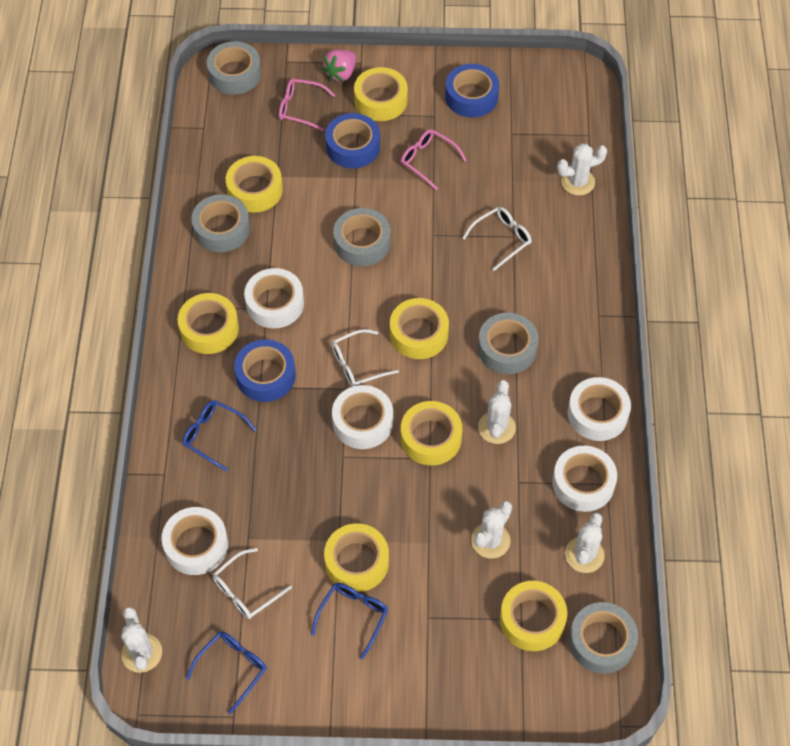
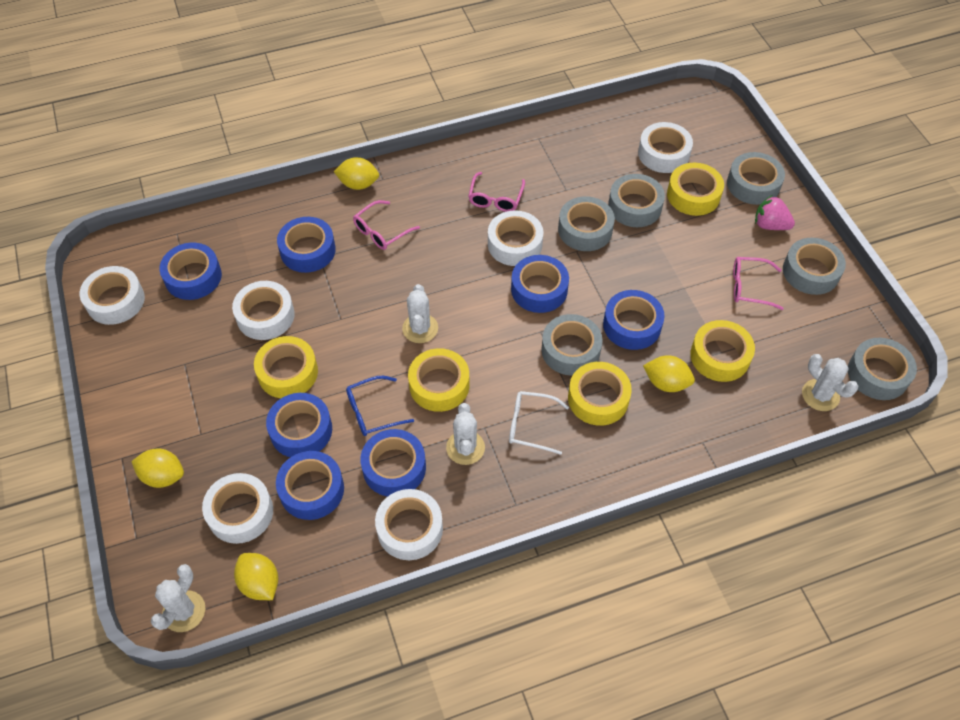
blue glasses: 3 -> 1
blue tape: 3 -> 7
grey tape: 5 -> 6
pink glasses: 2 -> 3
white cactus: 5 -> 4
white glasses: 3 -> 1
white tape: 5 -> 6
yellow lemon: 0 -> 4
yellow tape: 7 -> 5

